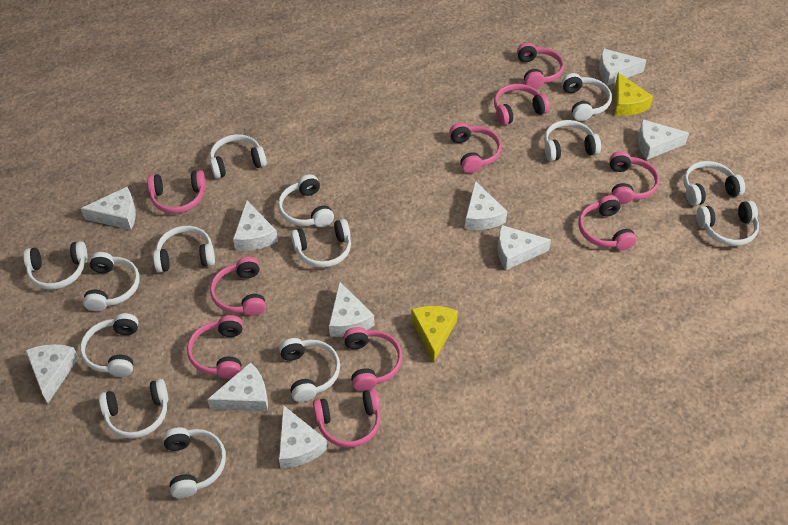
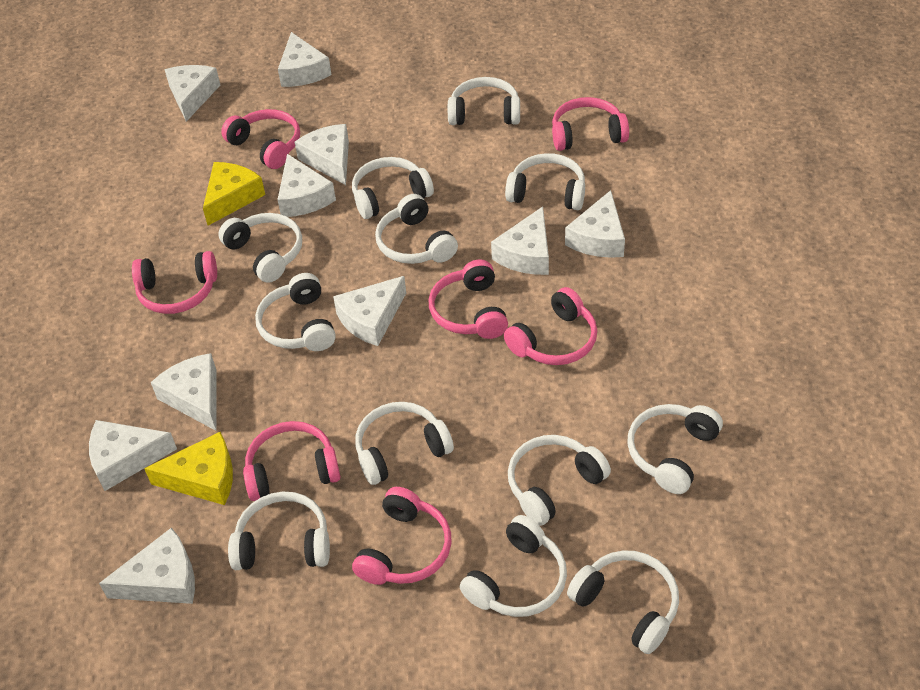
pink headphones: 10 -> 7
white headphones: 14 -> 12

